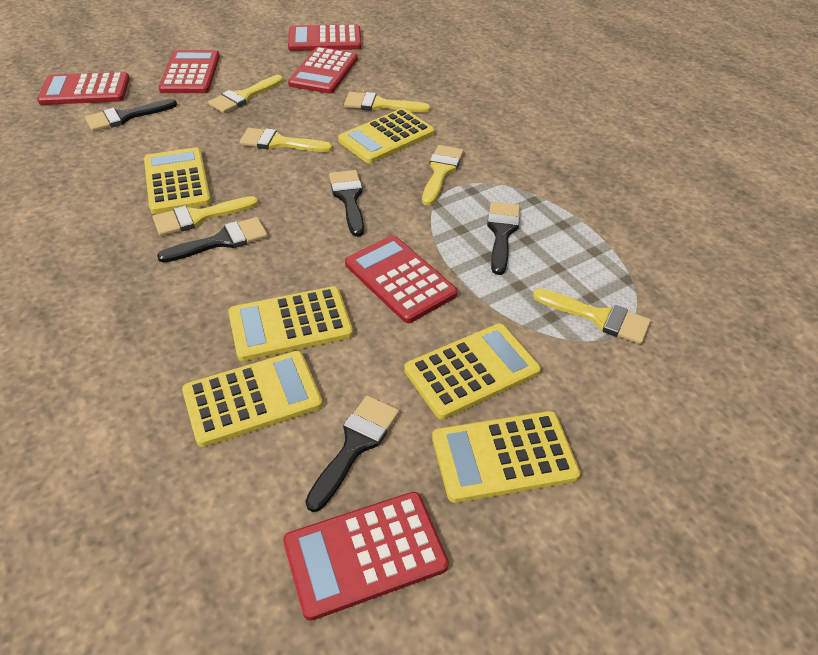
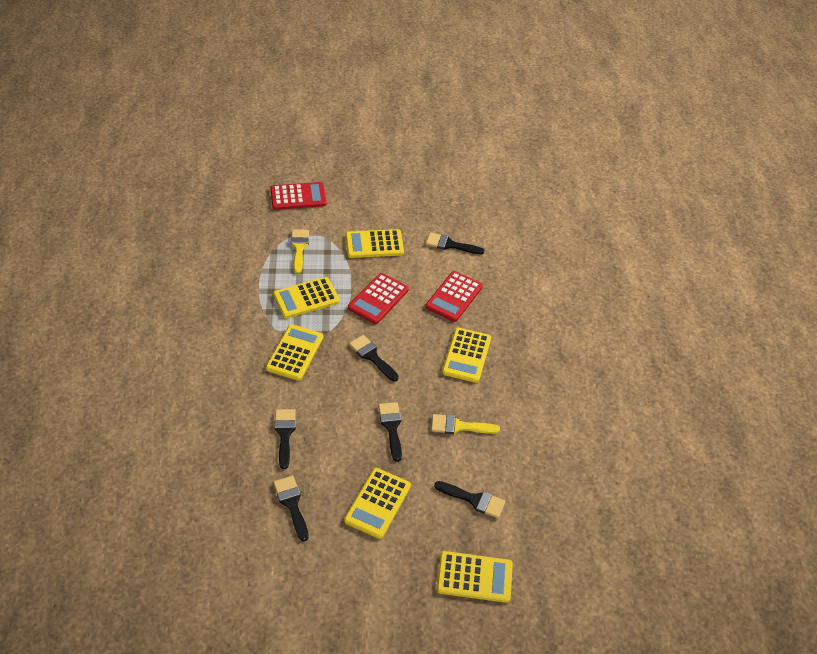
black brush: 5 -> 6
red calculator: 6 -> 3
yellow brush: 6 -> 2

